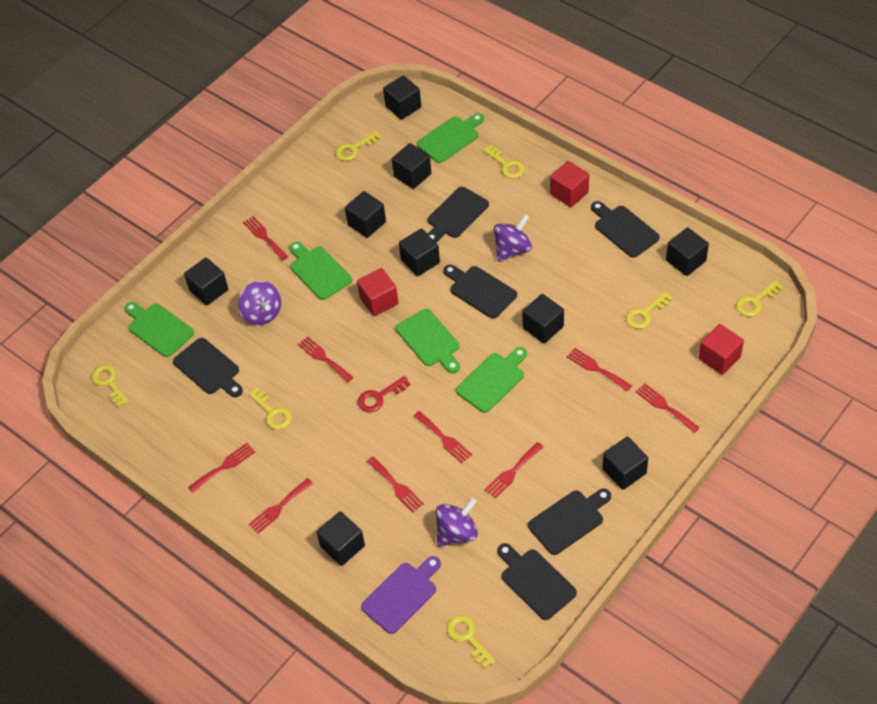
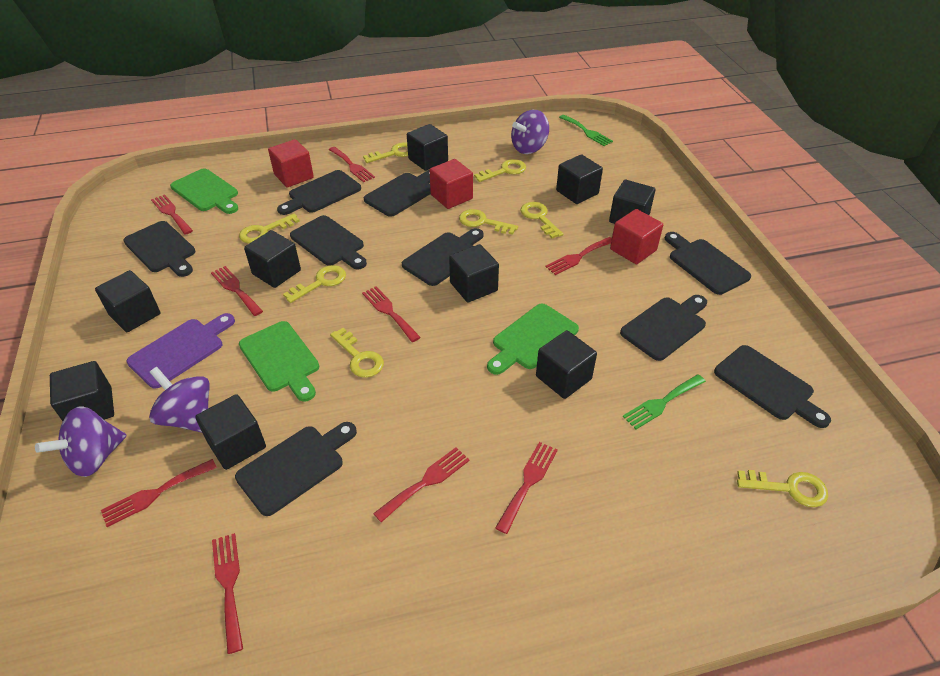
black cutting board: 6 -> 9
green cutting board: 5 -> 3
green fork: 0 -> 2
red key: 1 -> 0
yellow key: 7 -> 8

